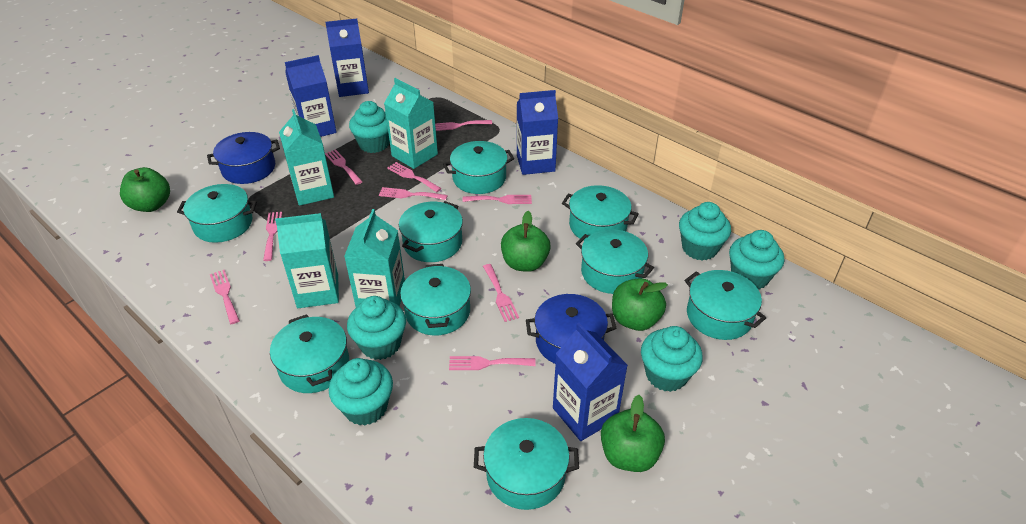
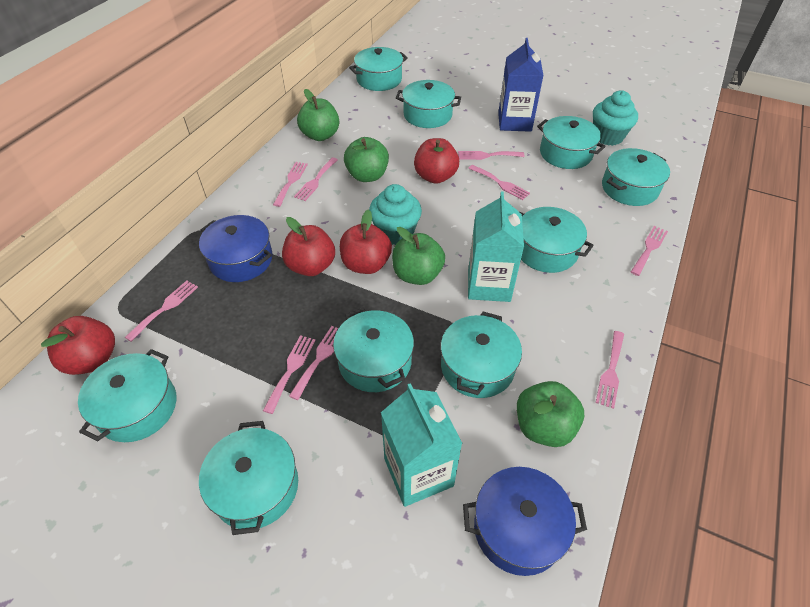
blue carton: 4 -> 1
red apple: 0 -> 4
turquoise carton: 4 -> 2
turquoise cupcake: 6 -> 2

